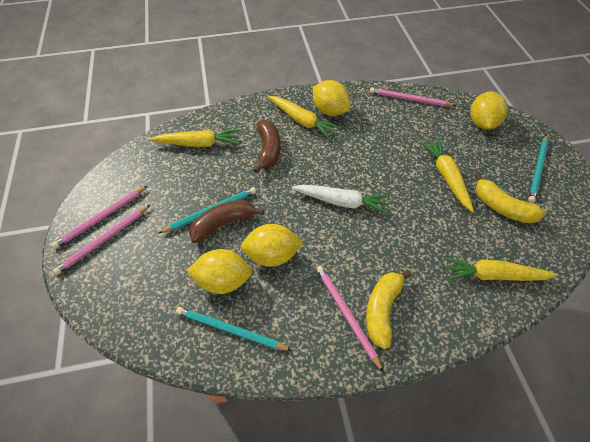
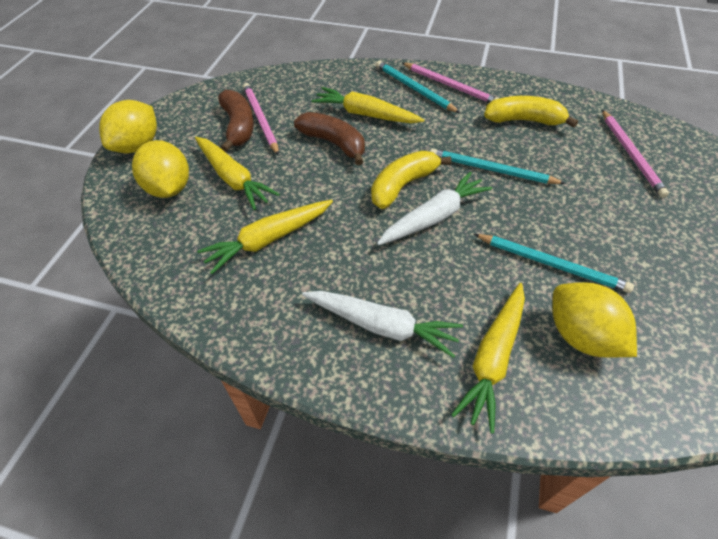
pink pencil: 4 -> 3
white carrot: 1 -> 2
yellow lemon: 4 -> 3

